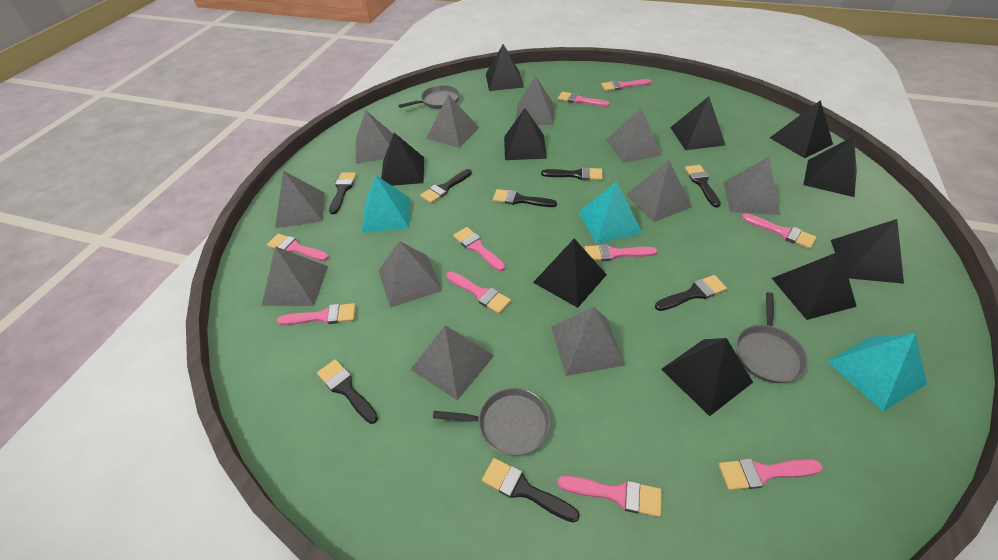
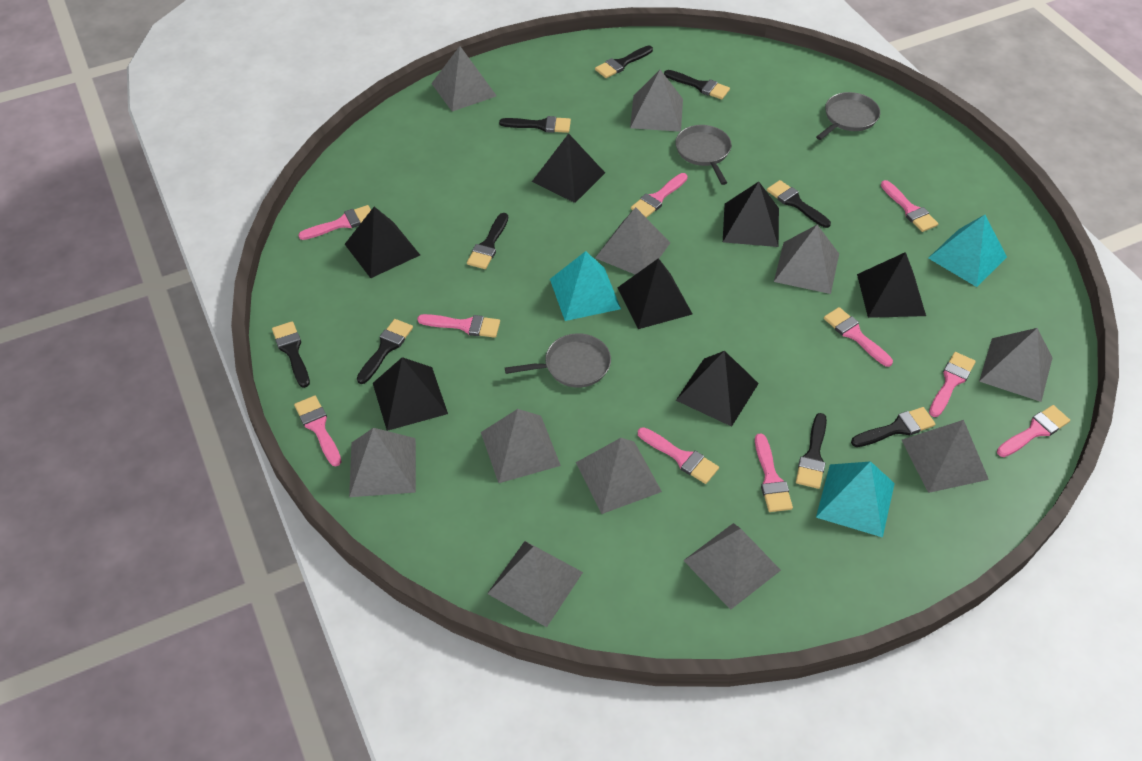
black brush: 8 -> 9
black pyramid: 10 -> 7

